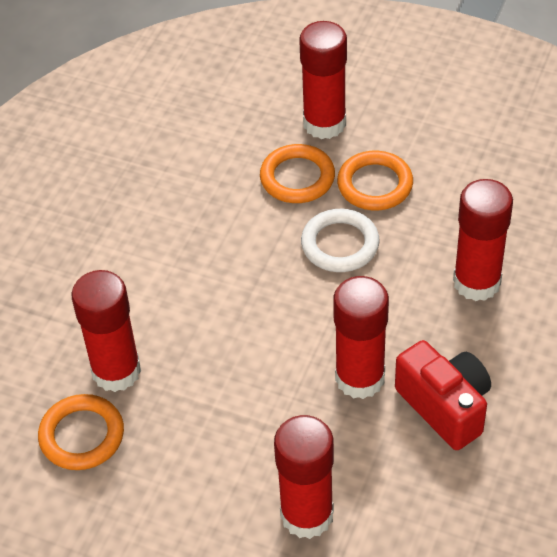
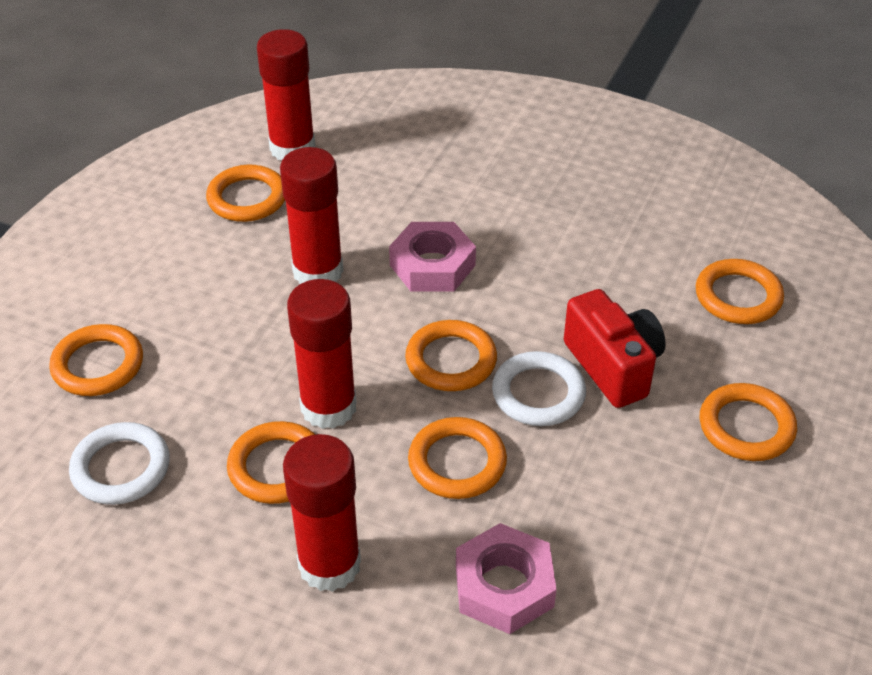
orange ring: 3 -> 7
pink nut: 0 -> 2
red glue stick: 5 -> 4
white ring: 1 -> 2

